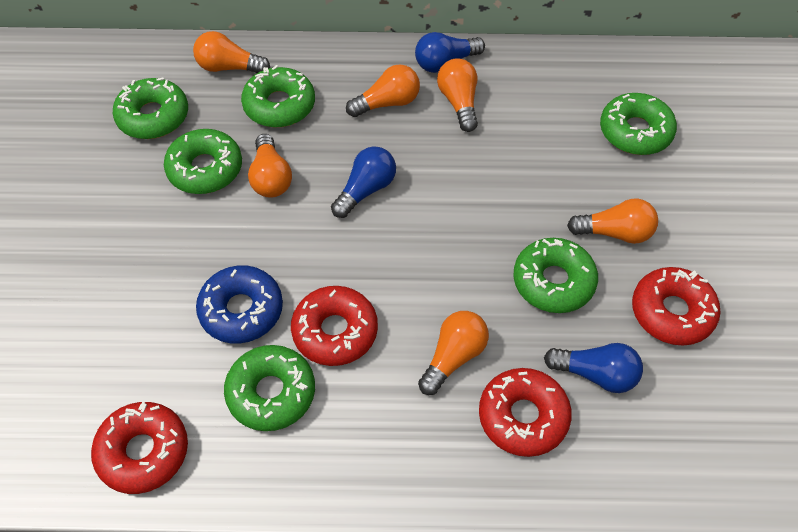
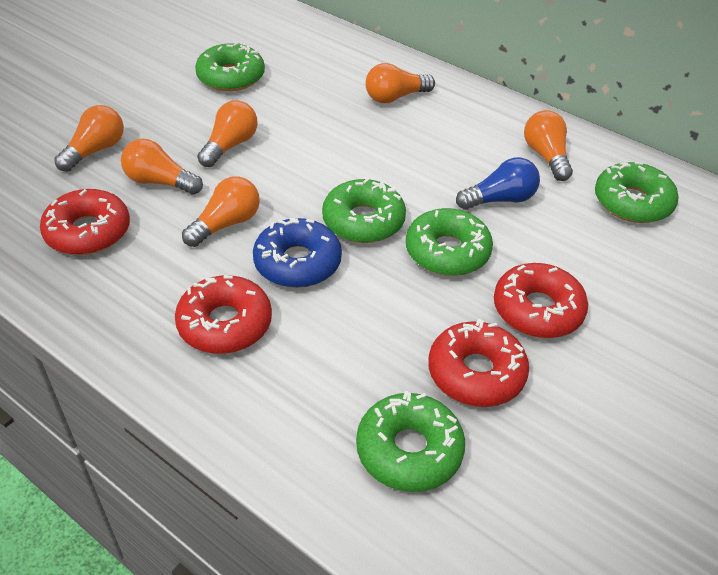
blue light bulb: 3 -> 1
green donut: 6 -> 5

